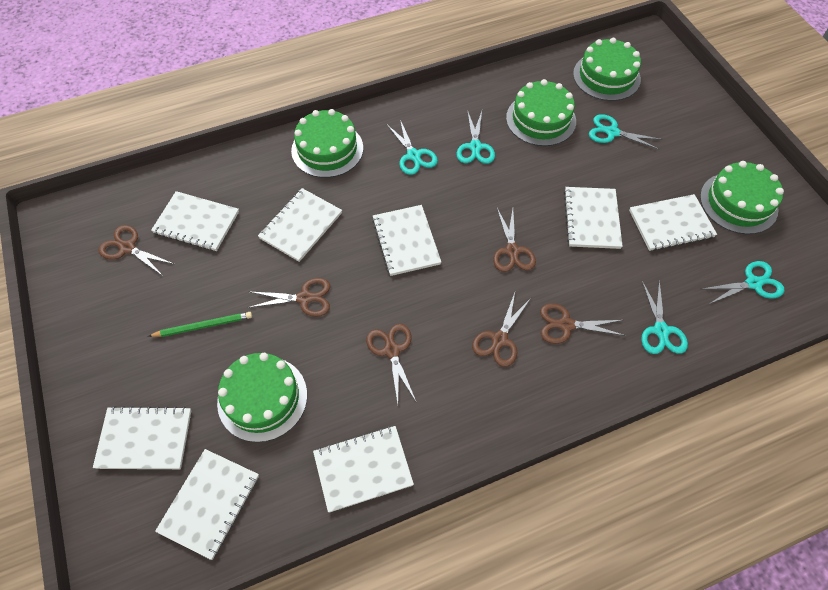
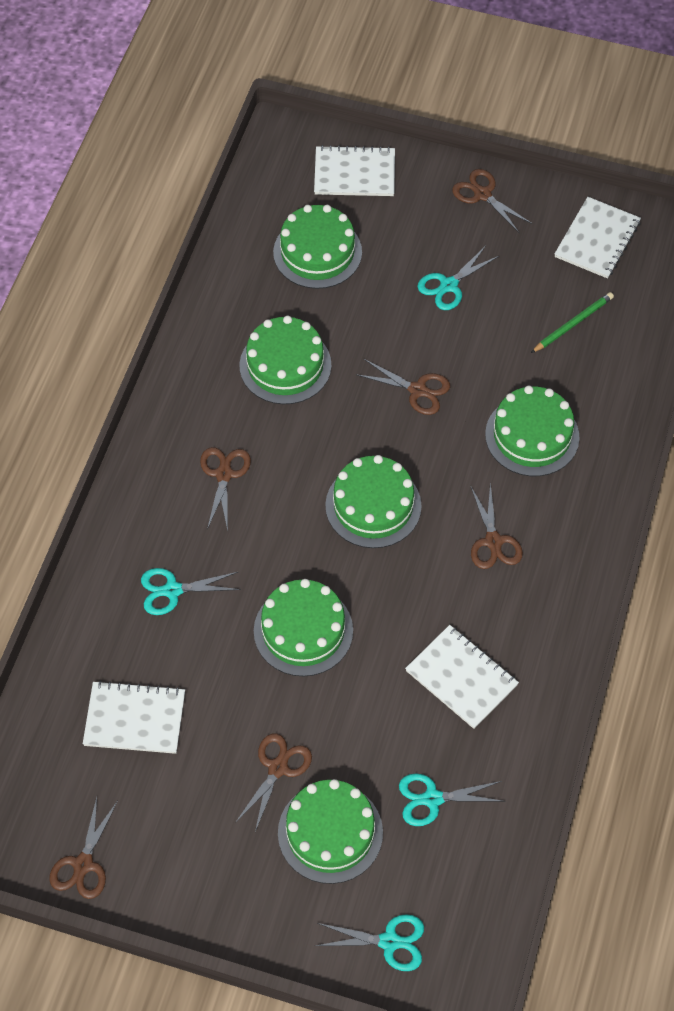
green cake: 5 -> 6
turquoise scissors: 5 -> 4
white notebook: 8 -> 4

